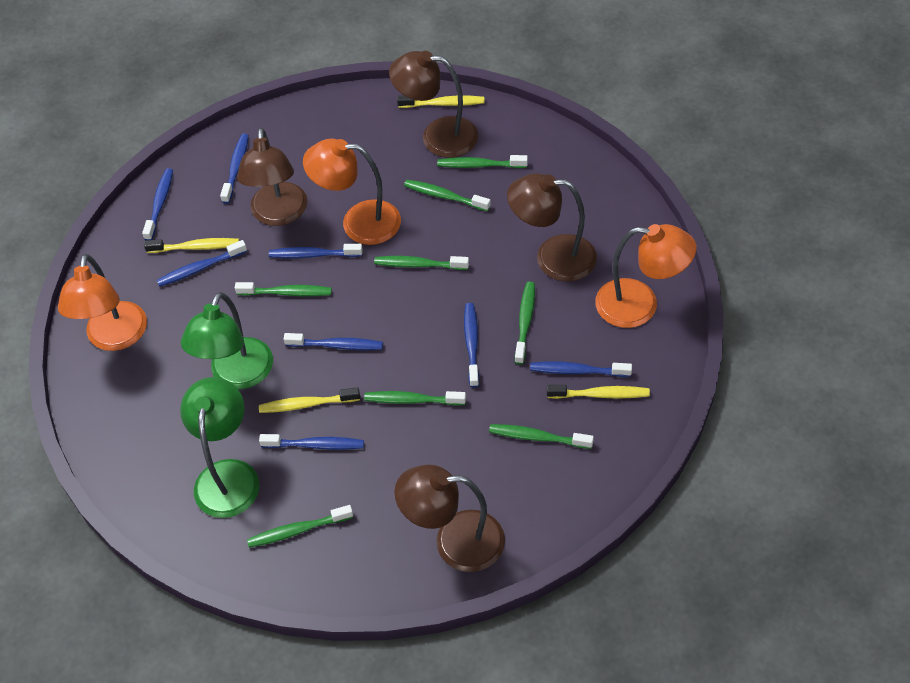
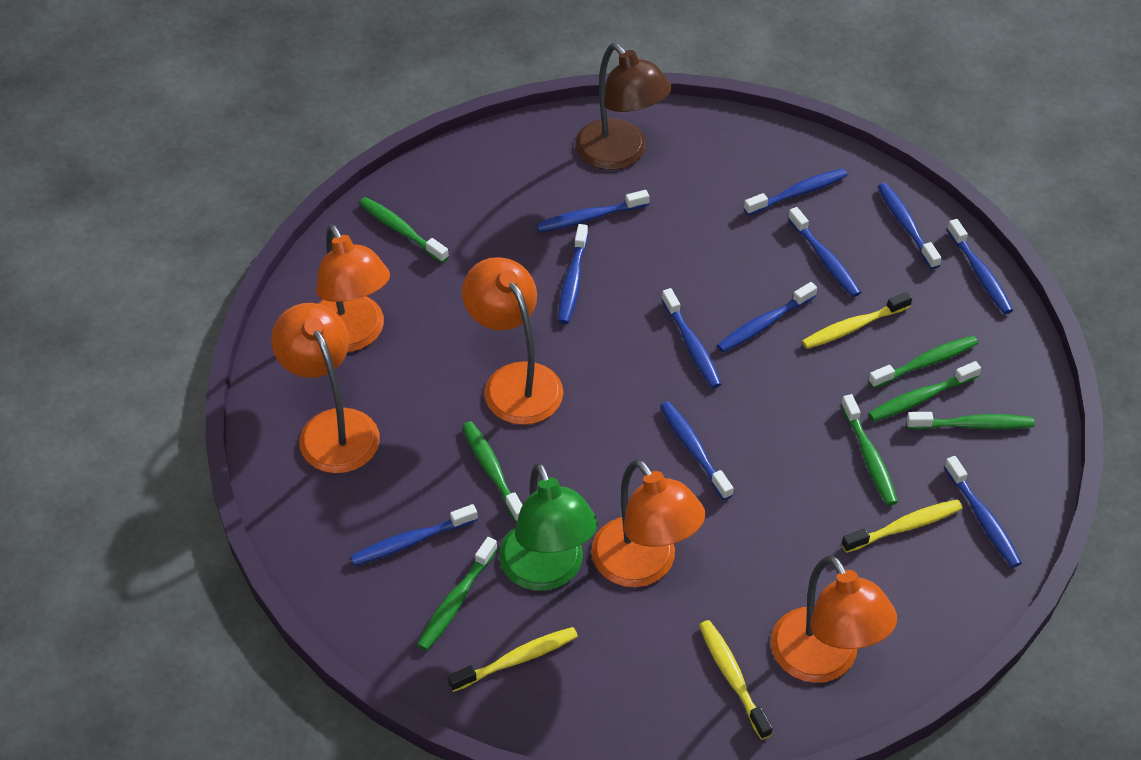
blue toothbrush: 8 -> 11
brown lamp: 4 -> 1
green lamp: 2 -> 1
green toothbrush: 8 -> 7
orange lamp: 3 -> 5

